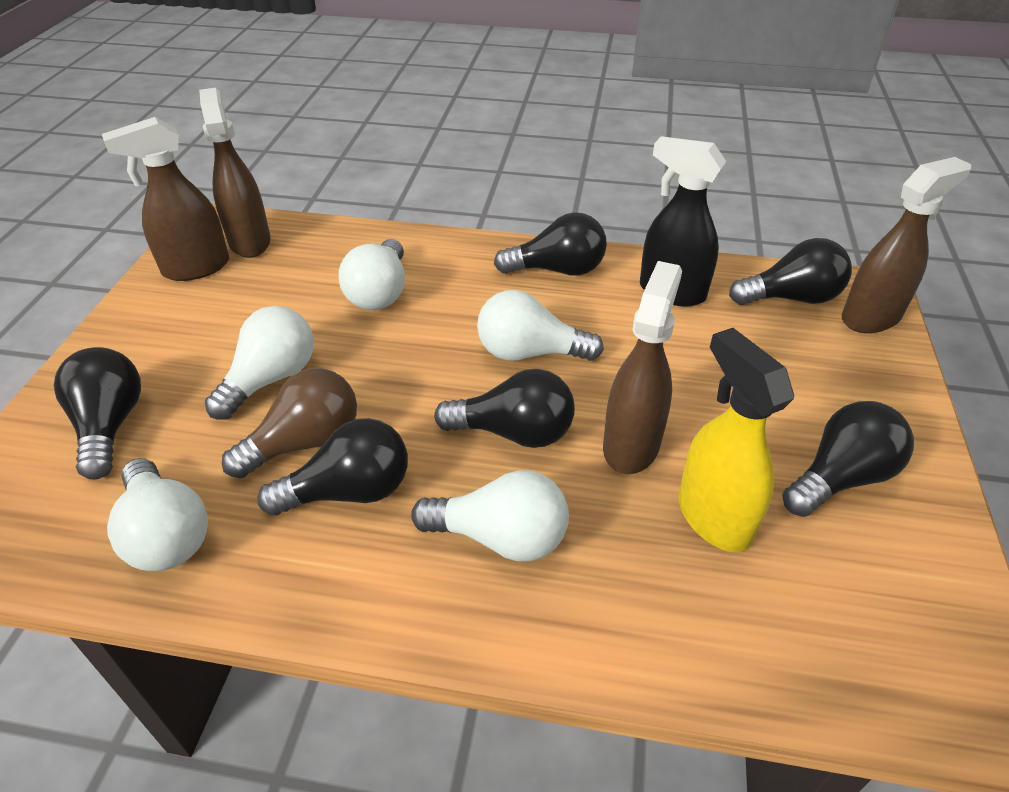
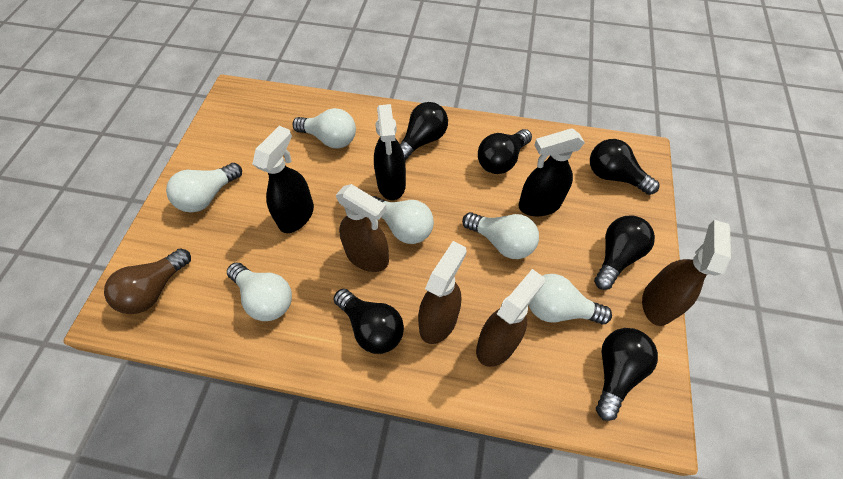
black spray bottle: 1 -> 3
white light bulb: 5 -> 6
yellow spray bottle: 1 -> 0

